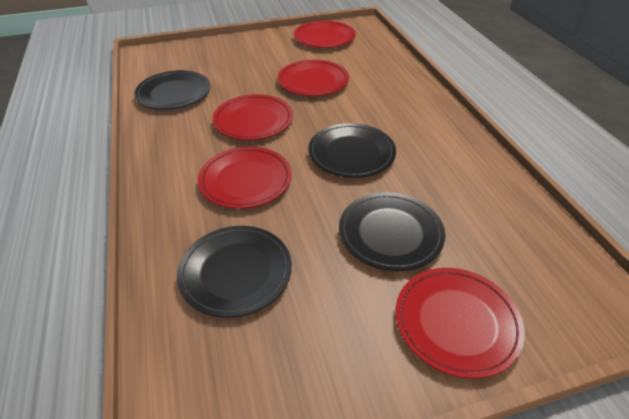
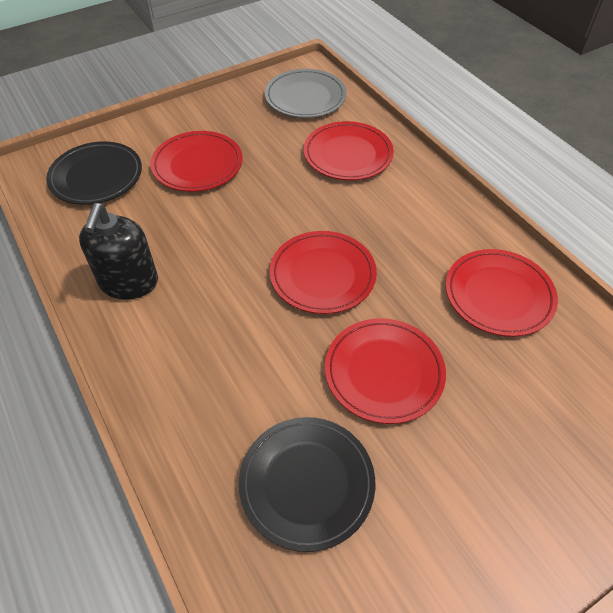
black plate: 4 -> 2
black soap dispenser: 0 -> 1
grey plate: 0 -> 1

